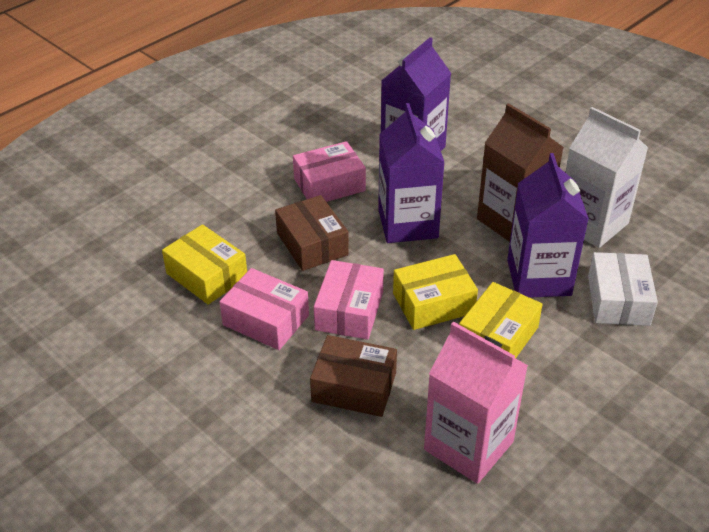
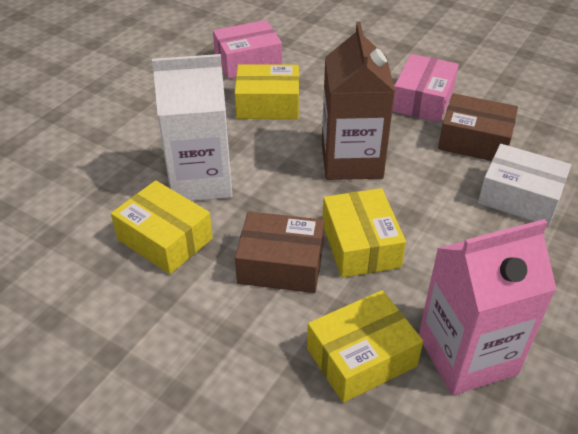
pink box: 3 -> 2
purple carton: 3 -> 0
yellow box: 3 -> 4

